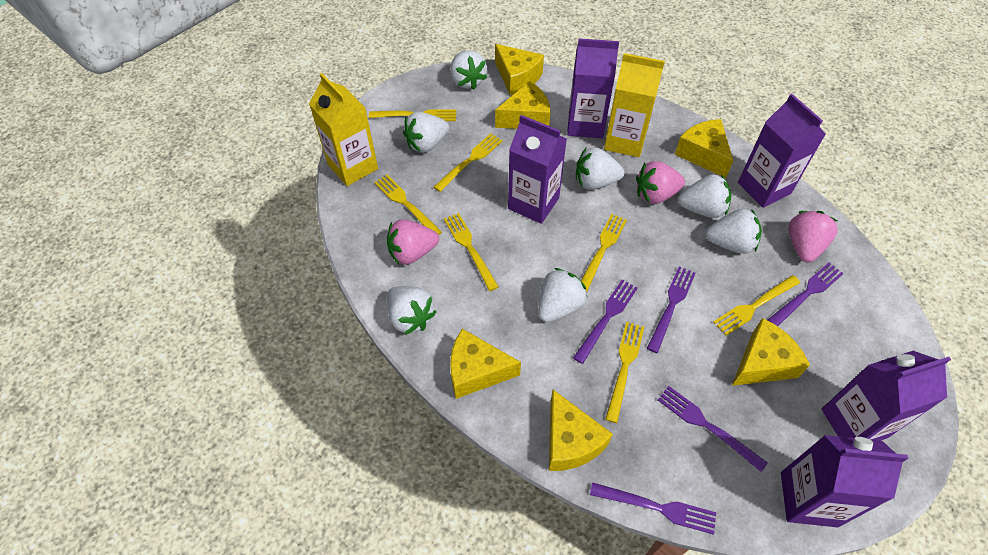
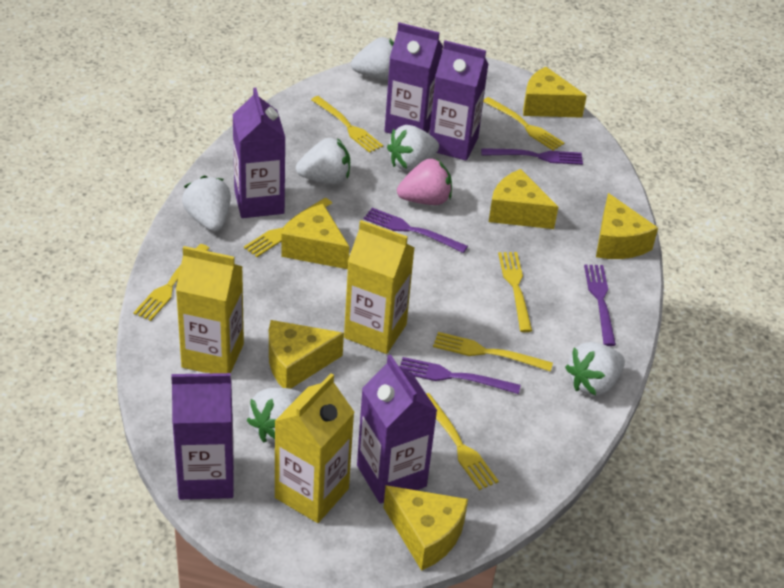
pink strawberry: 3 -> 1
purple fork: 5 -> 4
white strawberry: 7 -> 6
yellow carton: 2 -> 3

